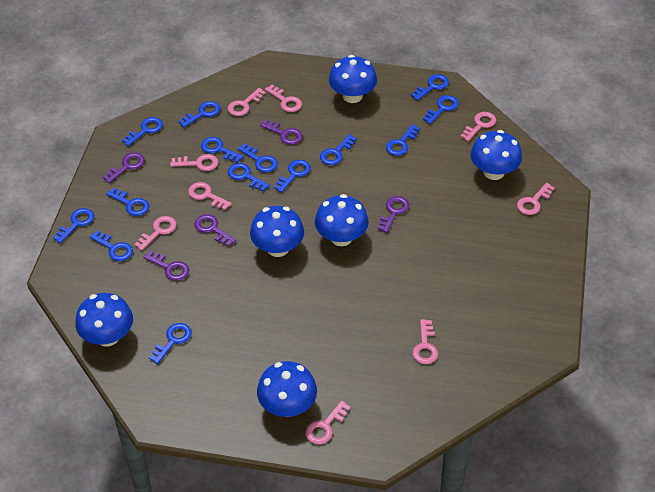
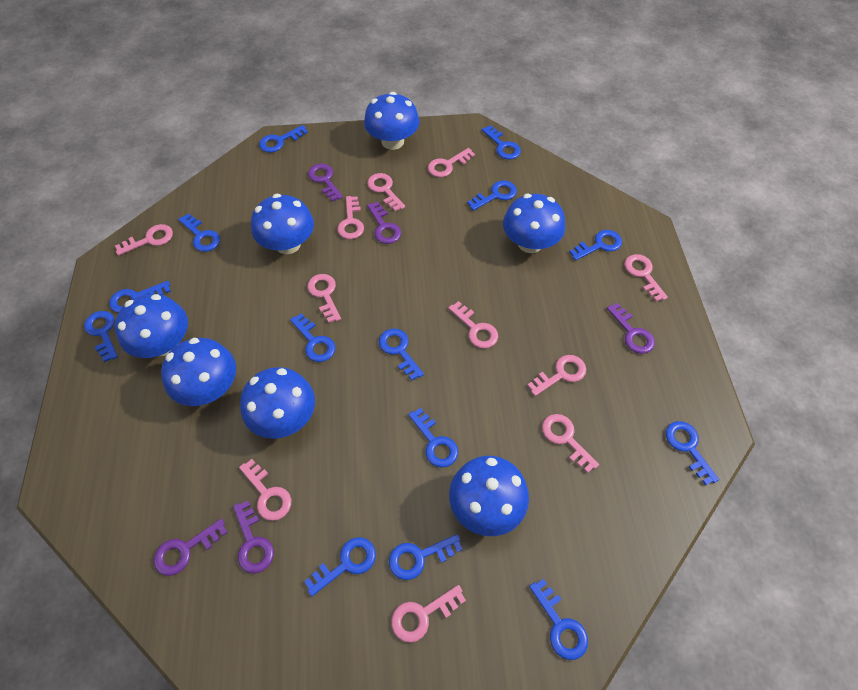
blue mushroom: 6 -> 7
pink key: 9 -> 11

